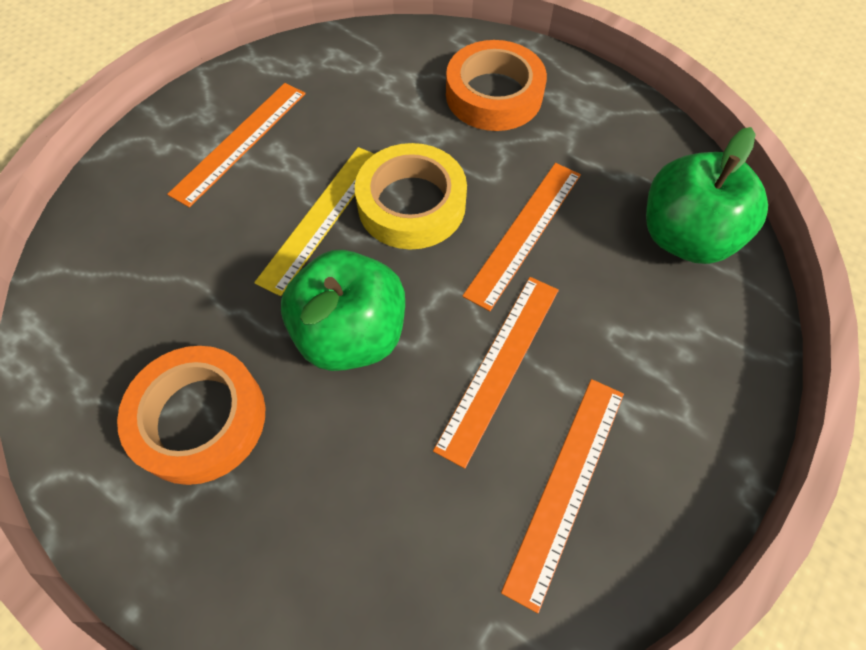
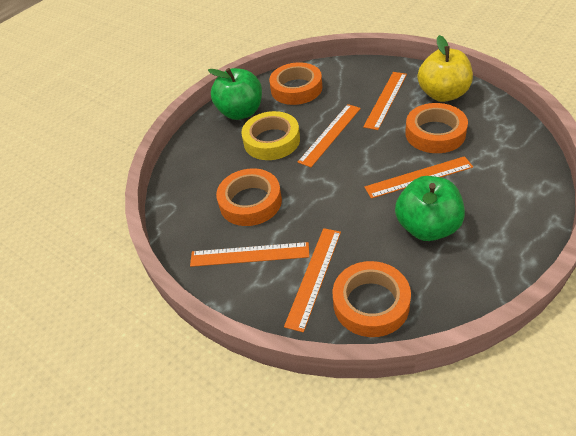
orange ruler: 4 -> 5
orange tape: 2 -> 4
yellow apple: 0 -> 1
yellow ruler: 1 -> 0

